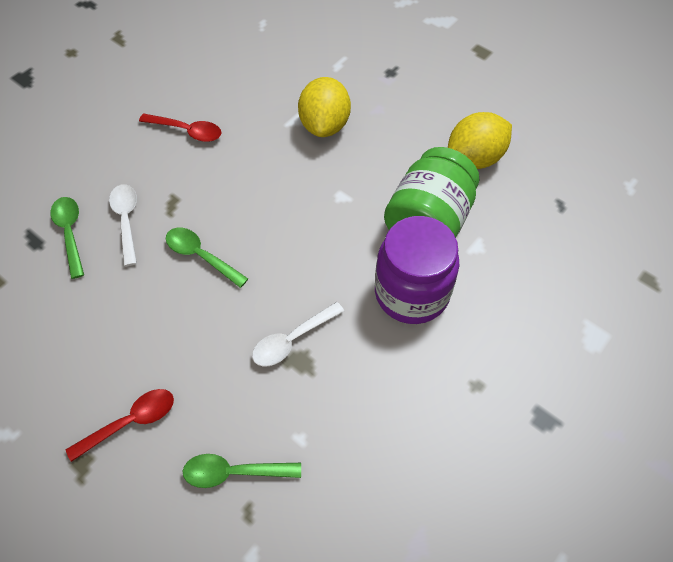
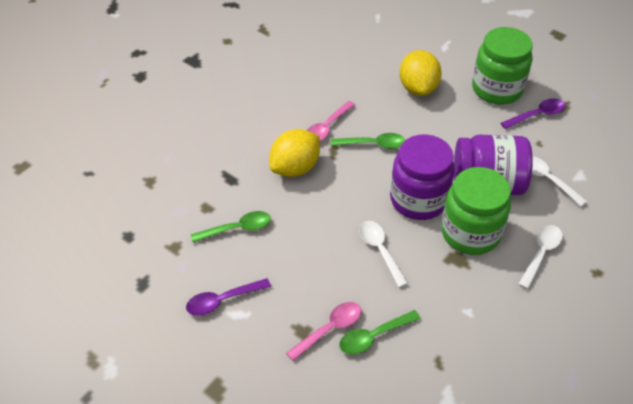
green jar: 1 -> 2
pink spoon: 0 -> 2
purple jar: 1 -> 2
purple spoon: 0 -> 2
red spoon: 2 -> 0
white spoon: 2 -> 3

